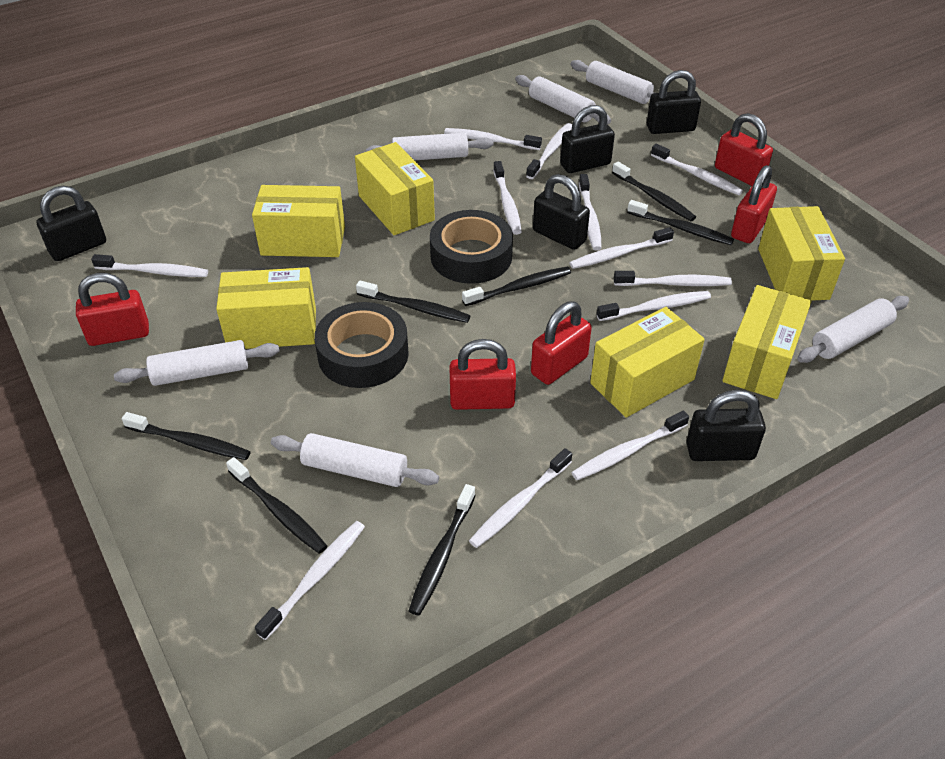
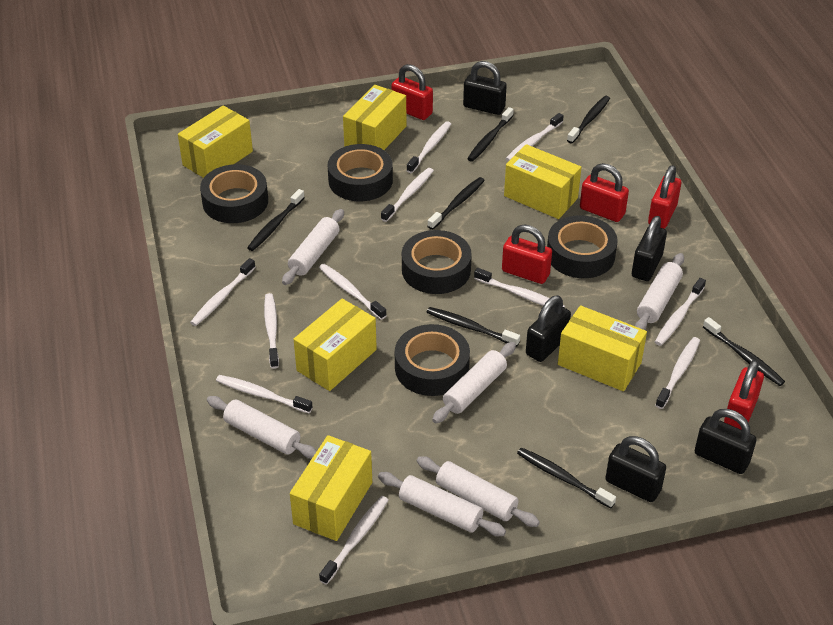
black tape: 2 -> 5
white toothbrush: 12 -> 11

